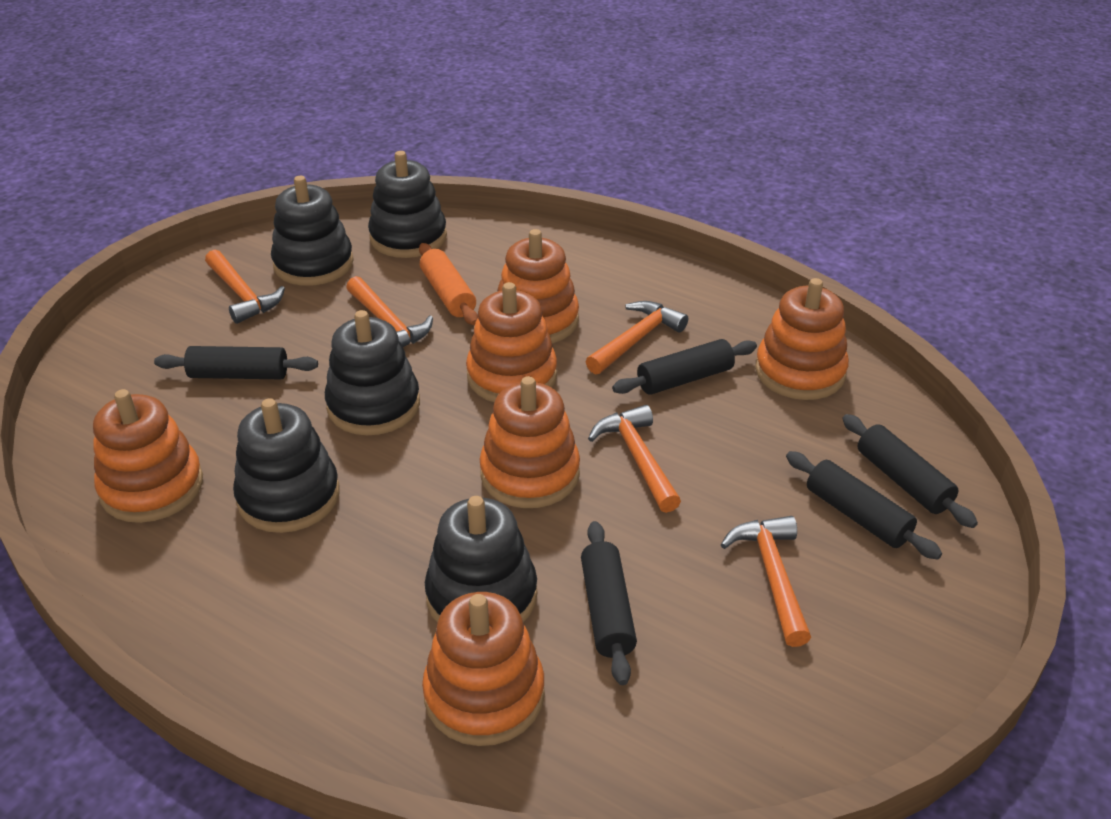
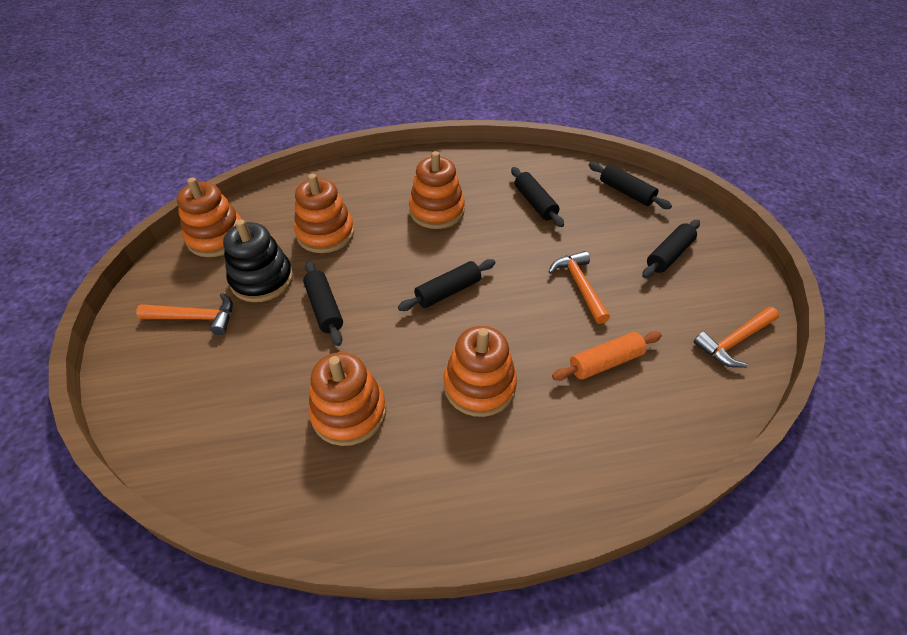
black stacking toy: 5 -> 1
orange hammer: 5 -> 3
orange stacking toy: 6 -> 5

